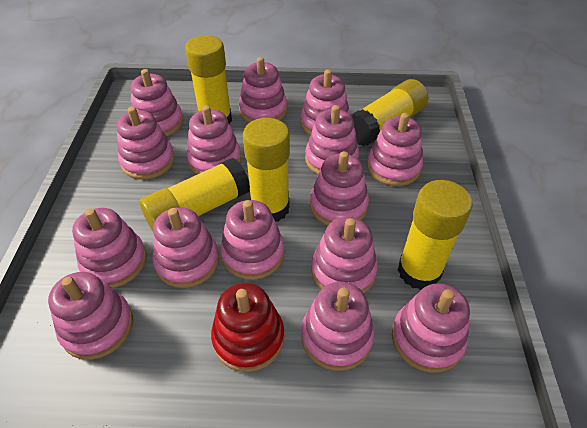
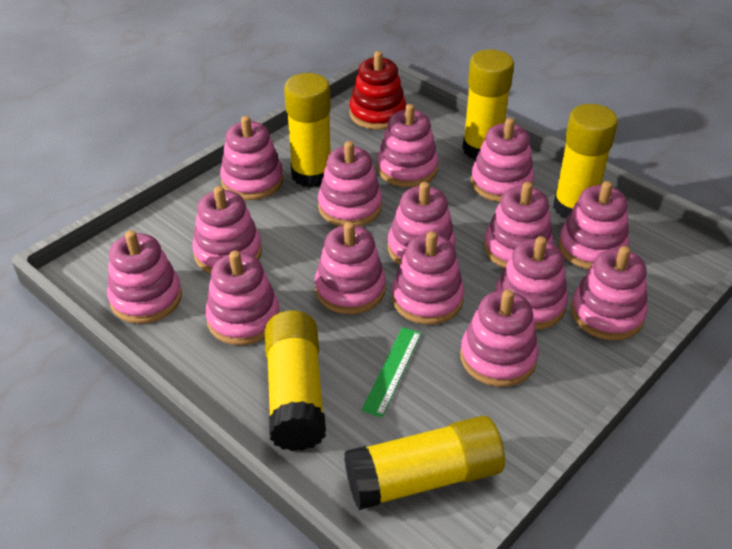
green ruler: 0 -> 1

